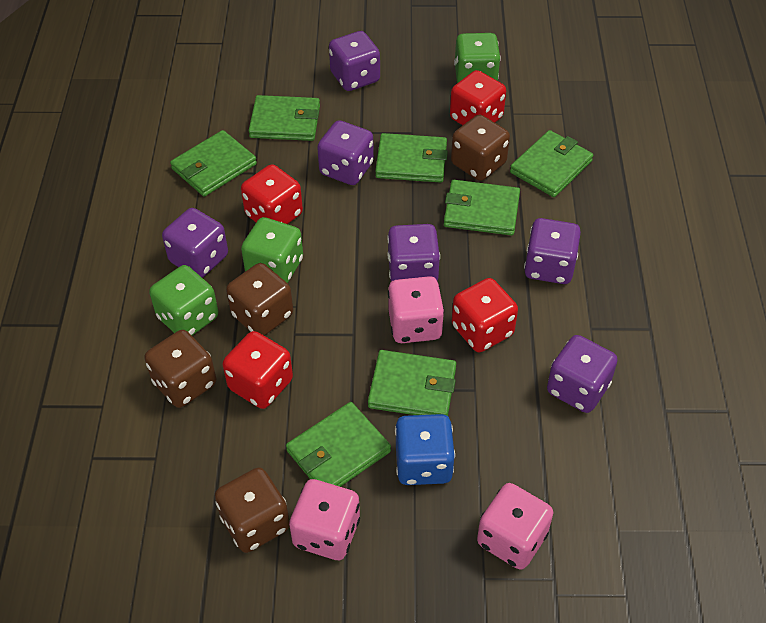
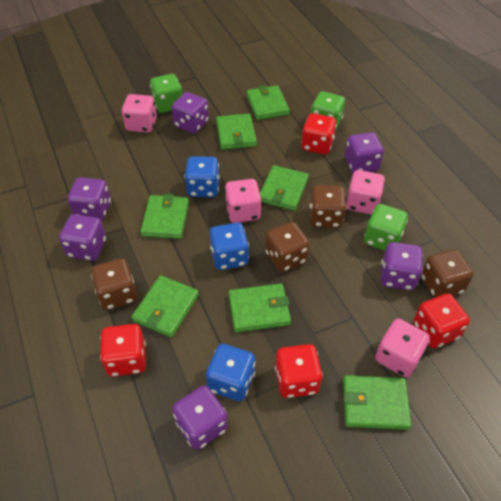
blue dice: 1 -> 3
pink dice: 3 -> 4

